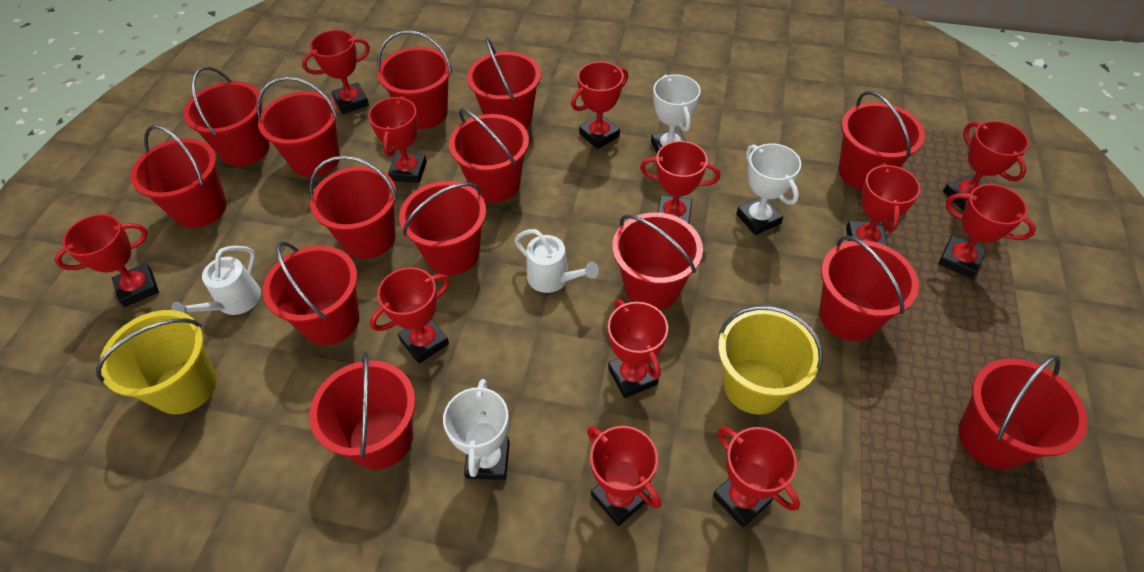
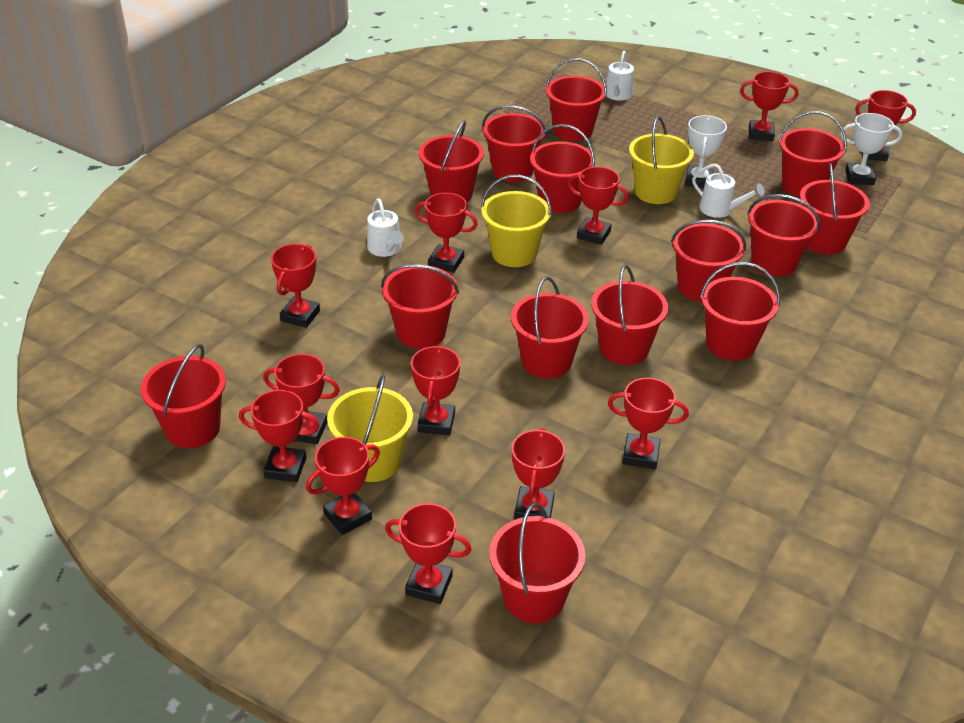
white trophy: 3 -> 2
white watering can: 2 -> 3
yellow bucket: 2 -> 3

